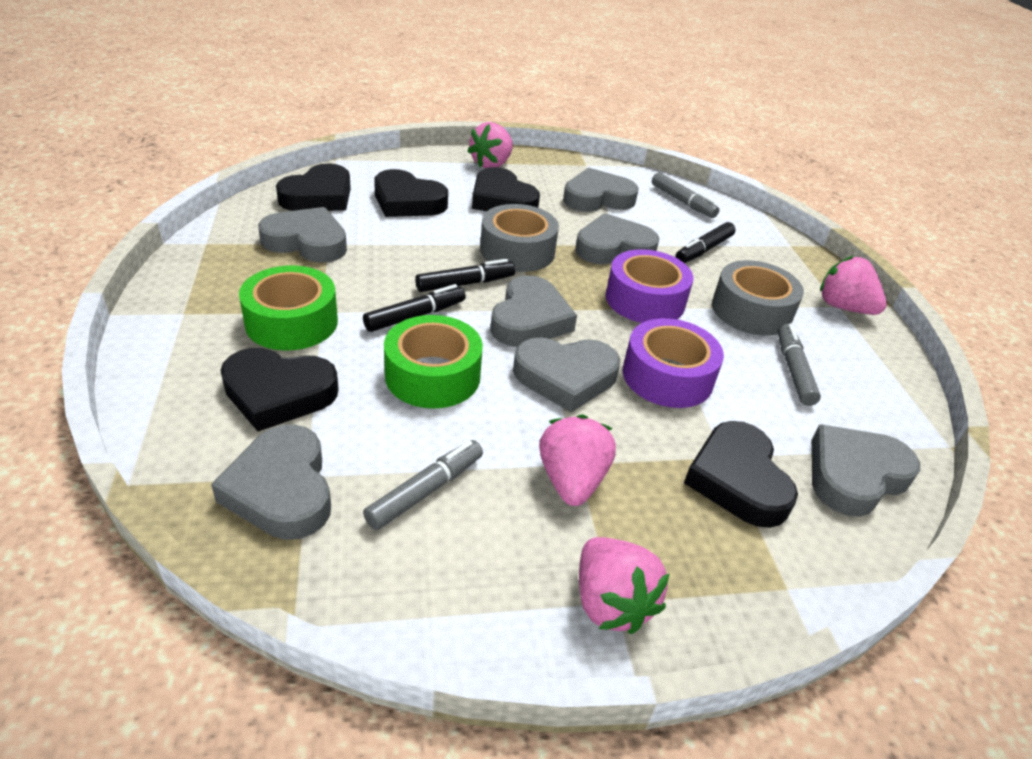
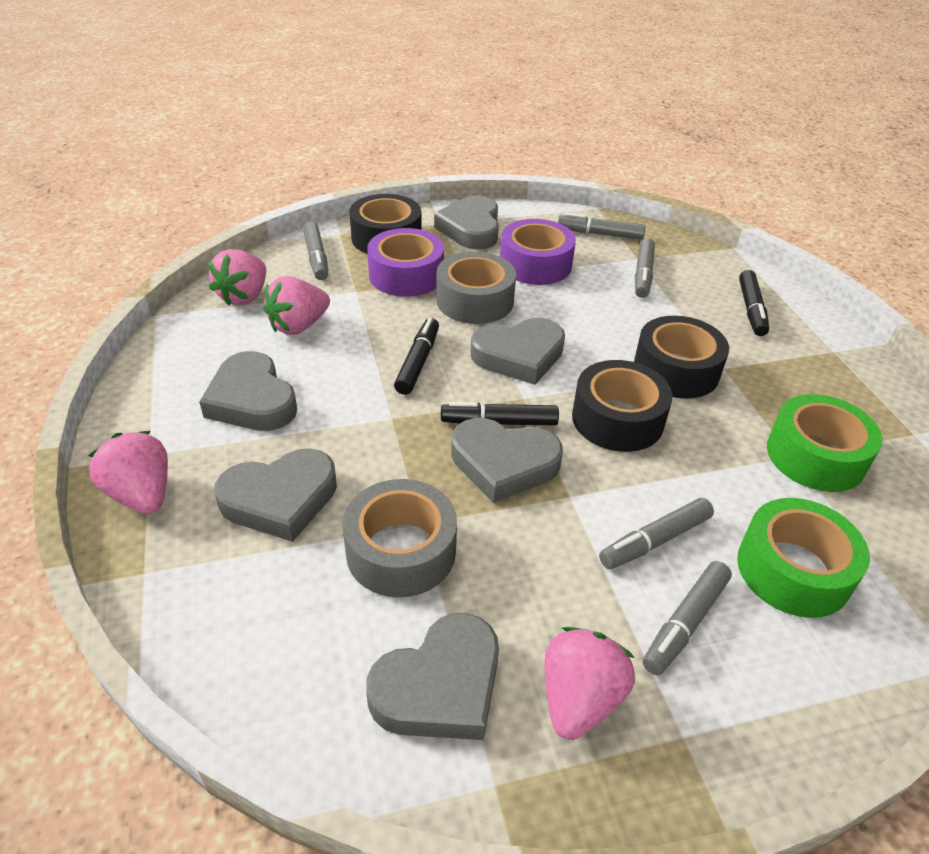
black heart: 5 -> 0
black tape: 0 -> 3
grey heart: 7 -> 6
grey marker: 3 -> 5

